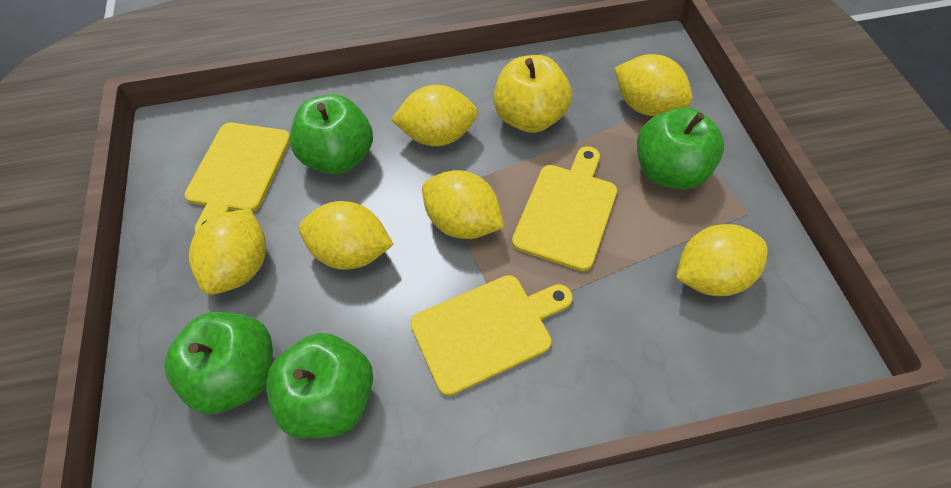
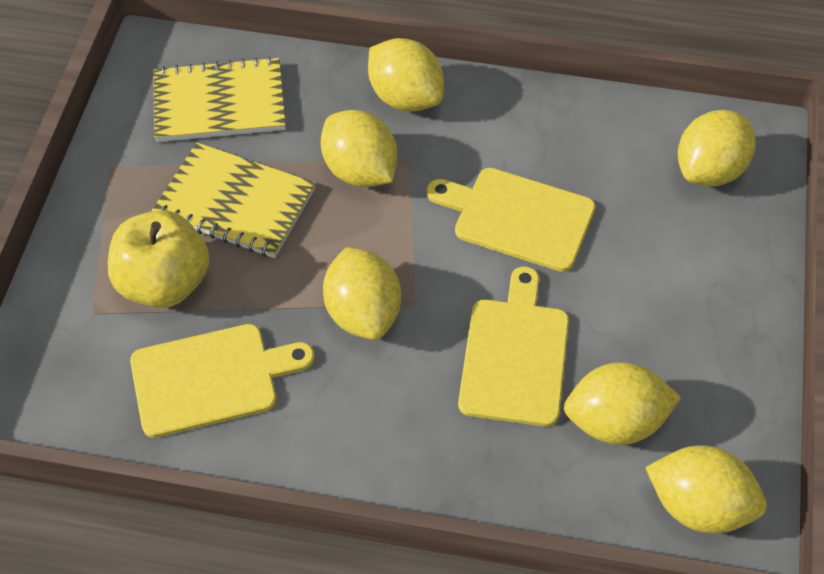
green apple: 4 -> 0
yellow notebook: 0 -> 2

